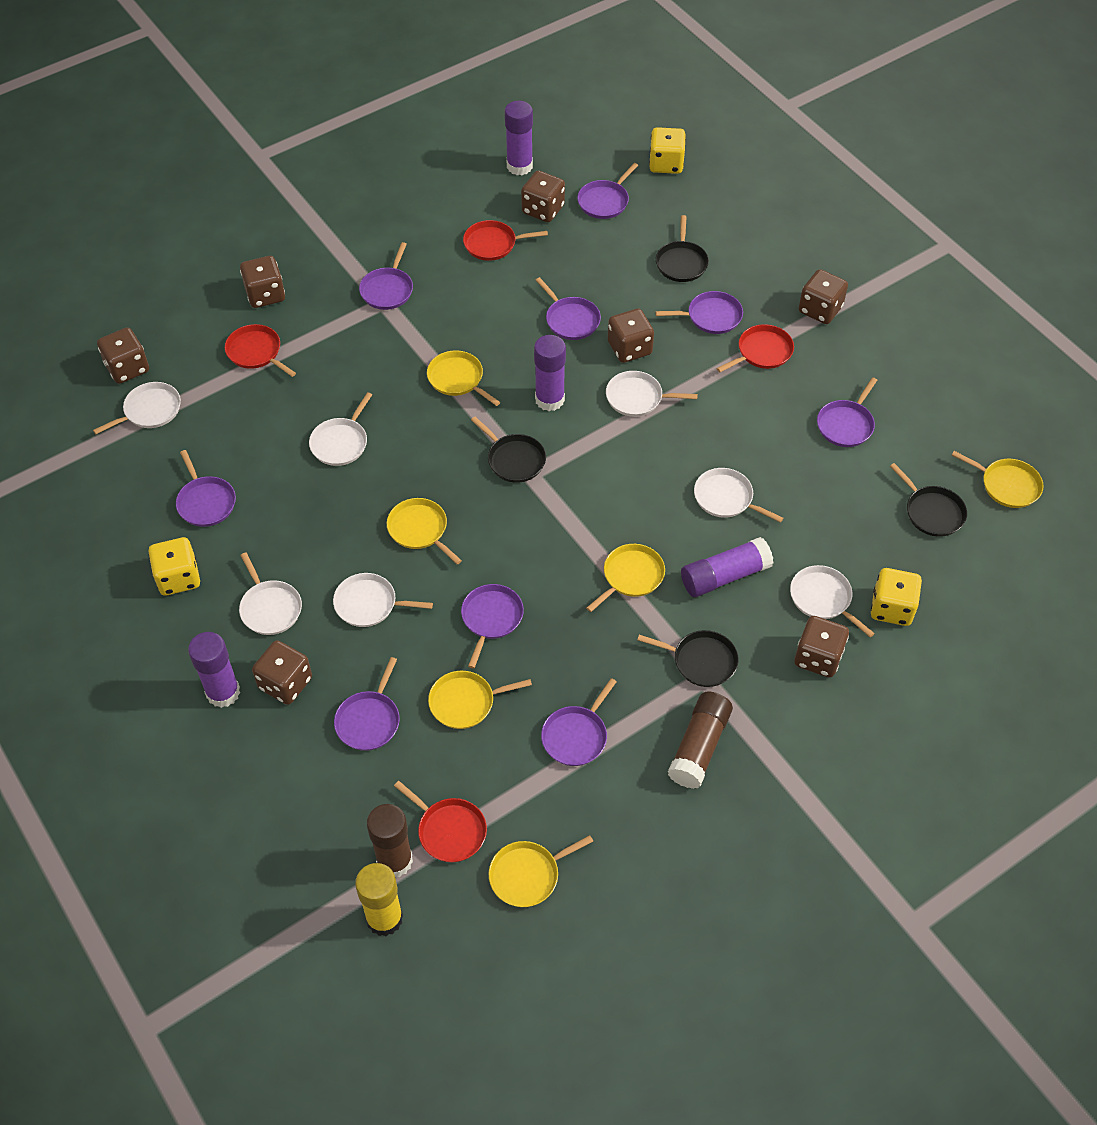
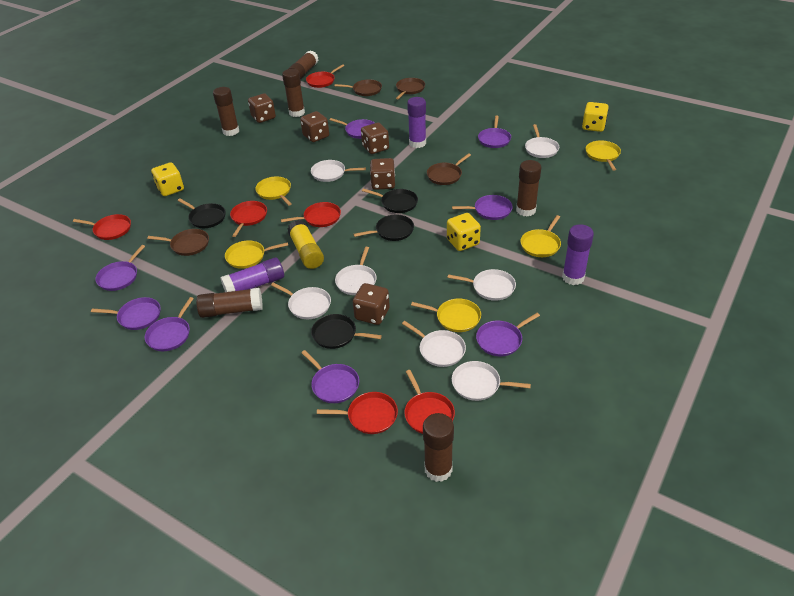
brown dice: 7 -> 5
brown glue stick: 2 -> 6
brown pan: 0 -> 4
purple glue stick: 4 -> 3
purple pan: 9 -> 8
red pan: 4 -> 6
yellow pan: 6 -> 5

